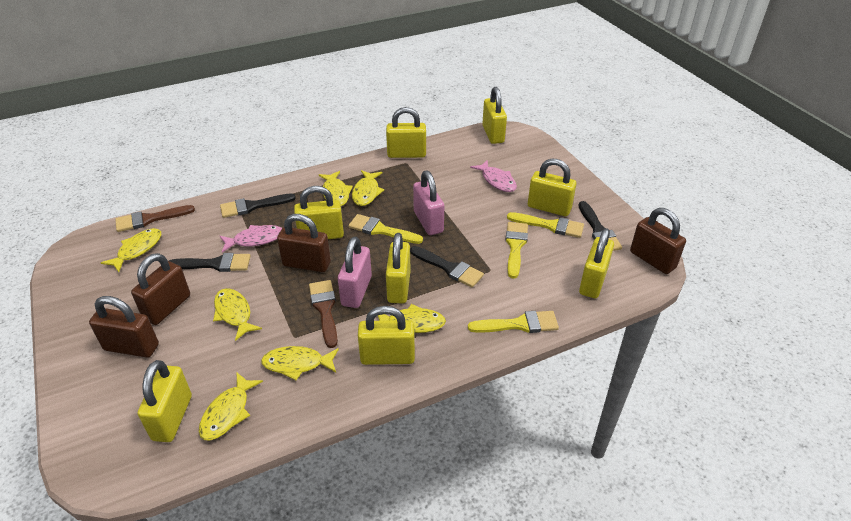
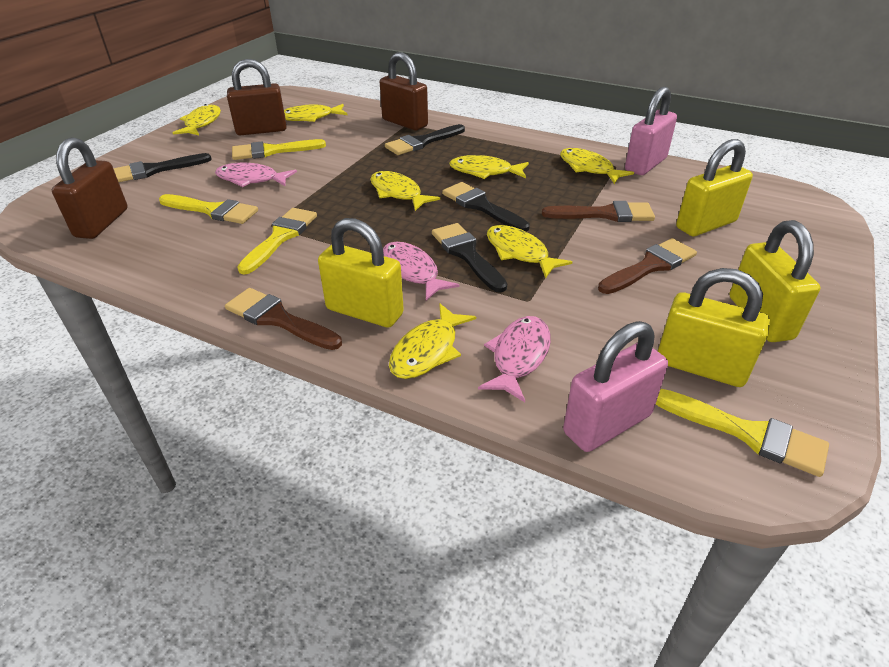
brown brush: 2 -> 3
brown padlock: 4 -> 3
pink fish: 2 -> 3
yellow padlock: 8 -> 4

